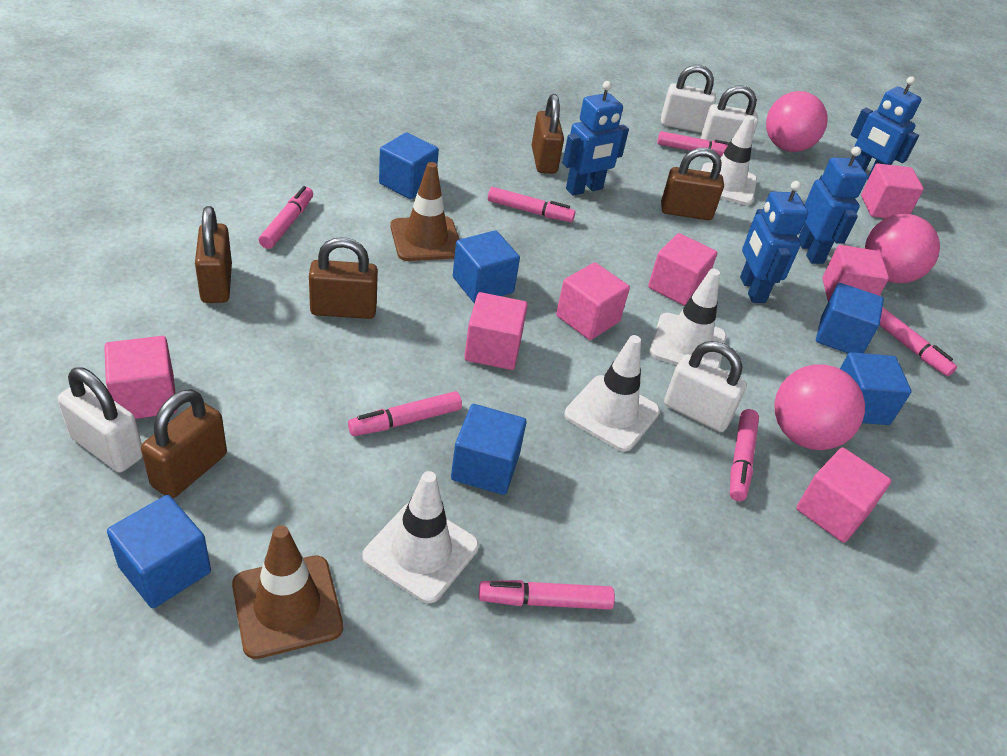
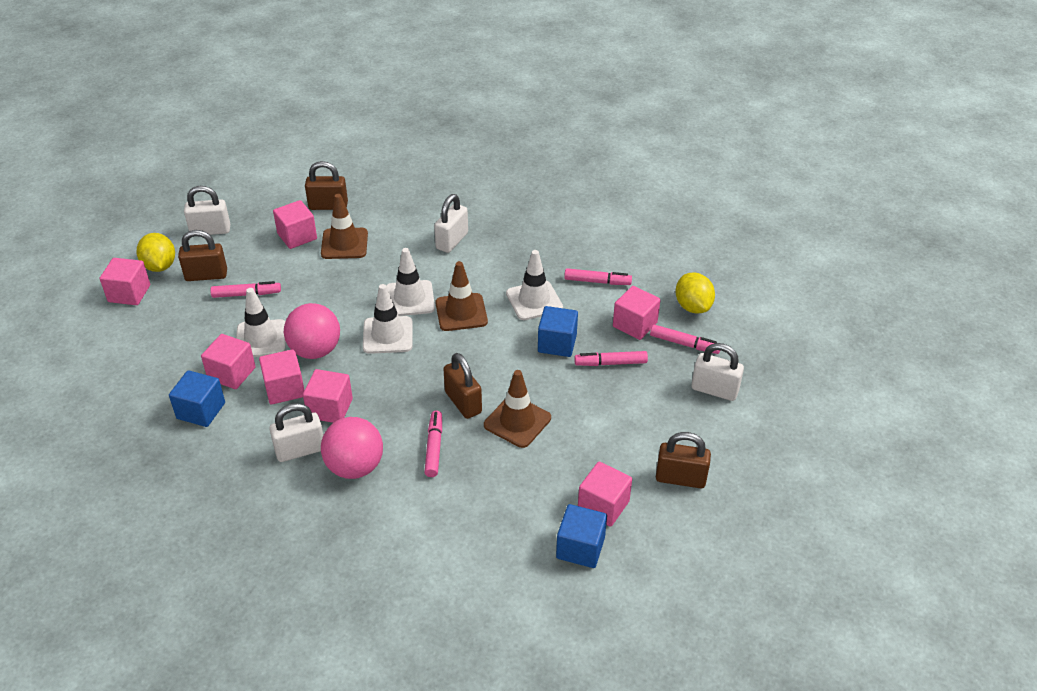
blue cube: 6 -> 3
blue robot: 4 -> 0
brown padlock: 5 -> 4
brown traffic cone: 2 -> 3
pink ball: 3 -> 2
pink marker: 7 -> 5
yellow lemon: 0 -> 2

